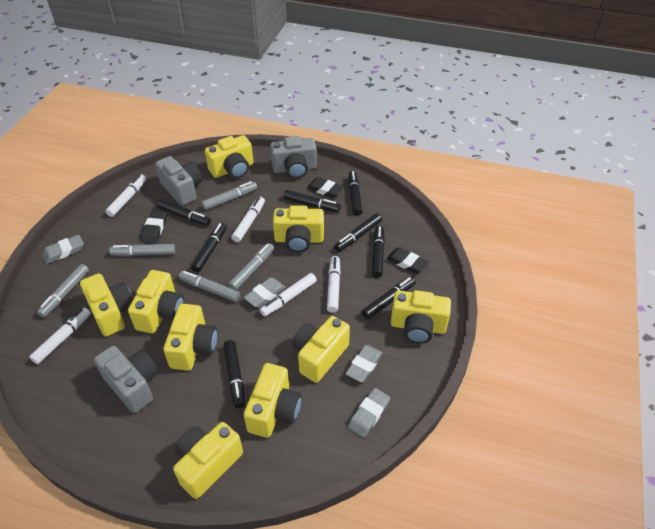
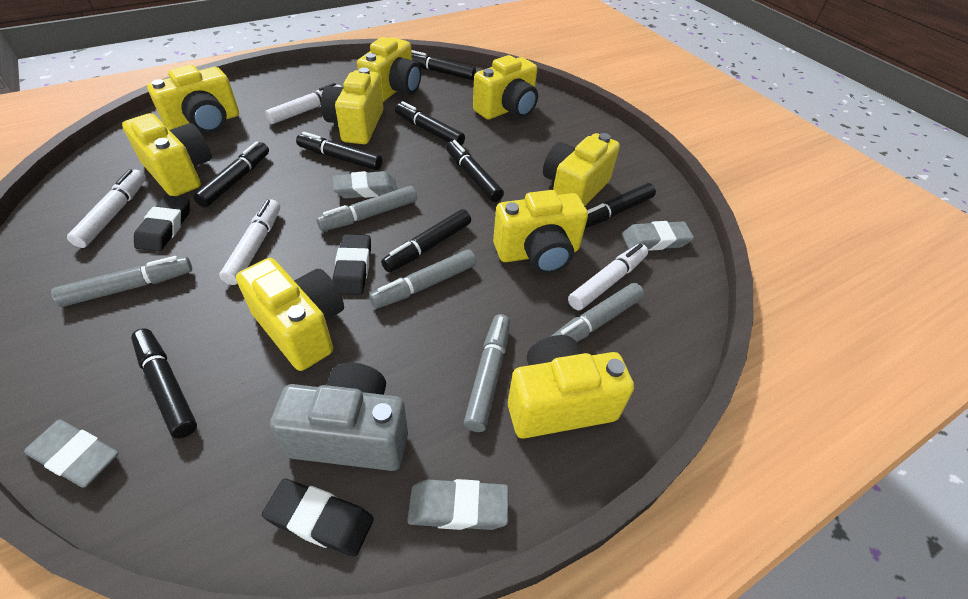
grey camera: 3 -> 1
white marker: 5 -> 4

